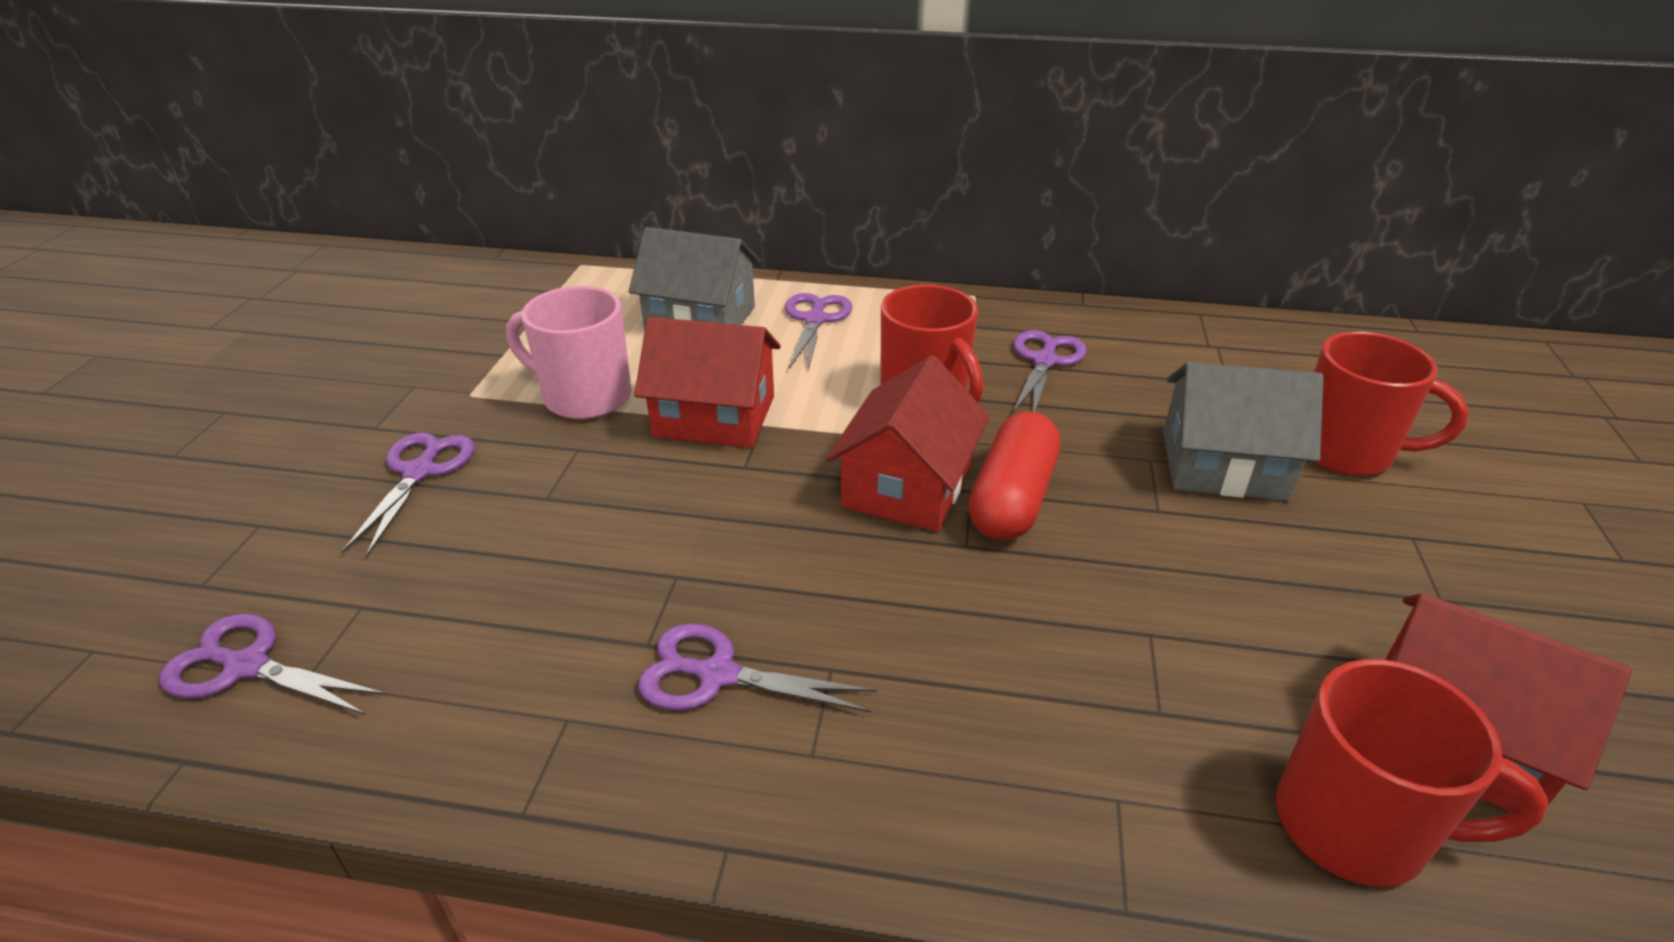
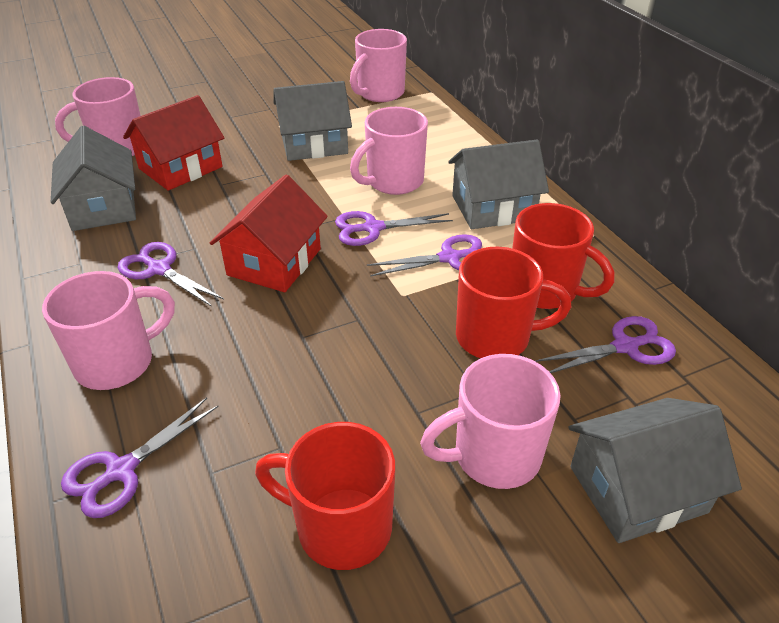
grey house: 2 -> 4
pink mug: 1 -> 5
red capsule: 1 -> 0
red house: 3 -> 2

